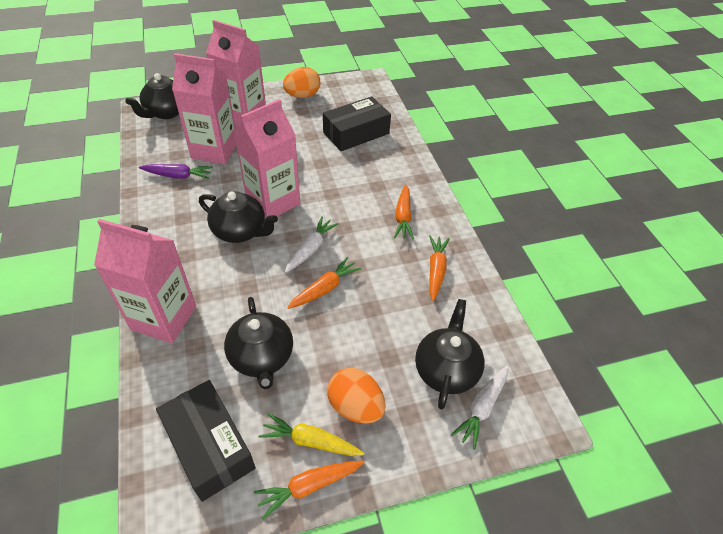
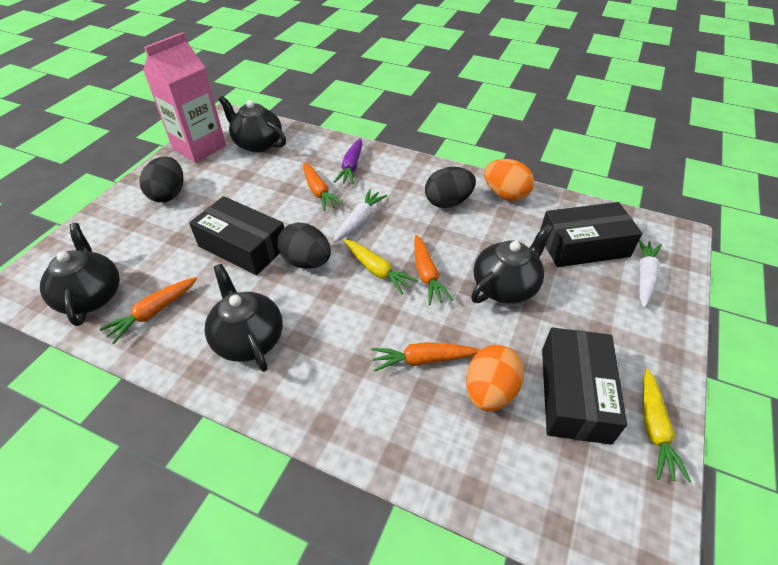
black box: 2 -> 3
black egg: 0 -> 3
pink carton: 4 -> 1
yellow carrot: 1 -> 2

